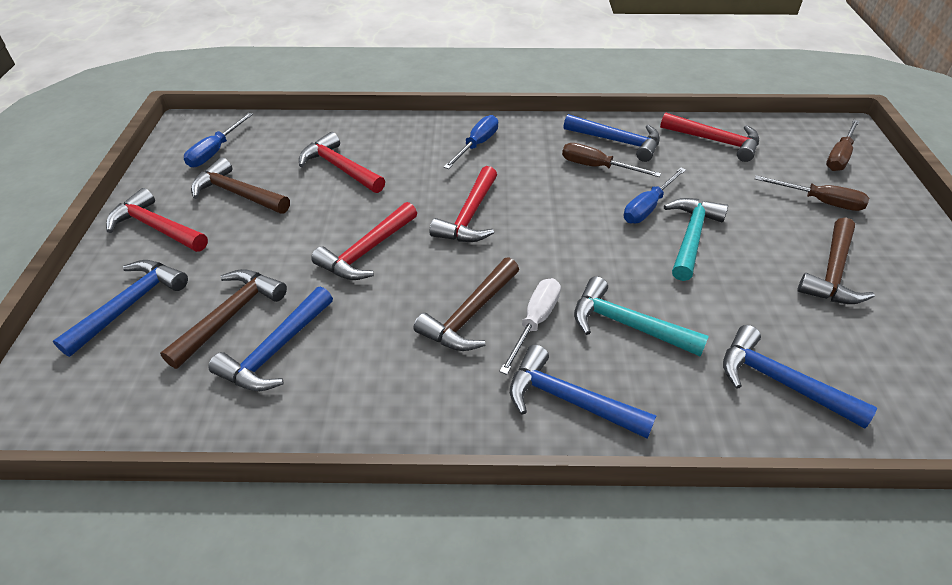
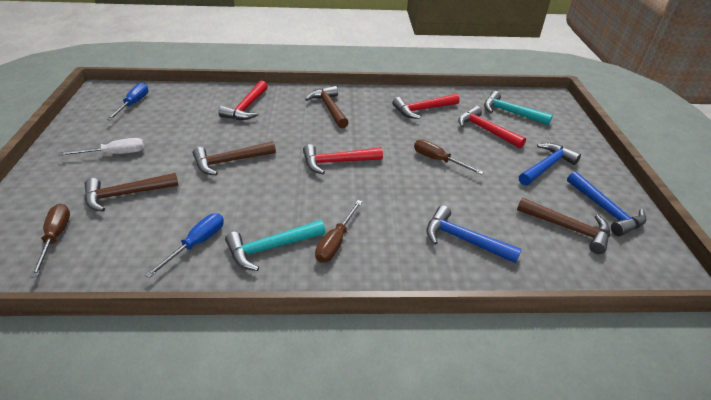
blue hammer: 5 -> 3
blue screwdriver: 3 -> 2
red hammer: 5 -> 4

